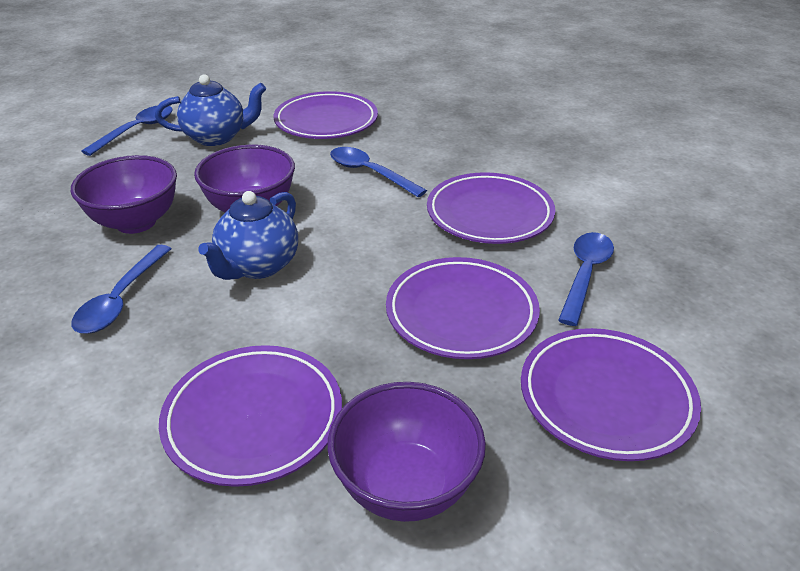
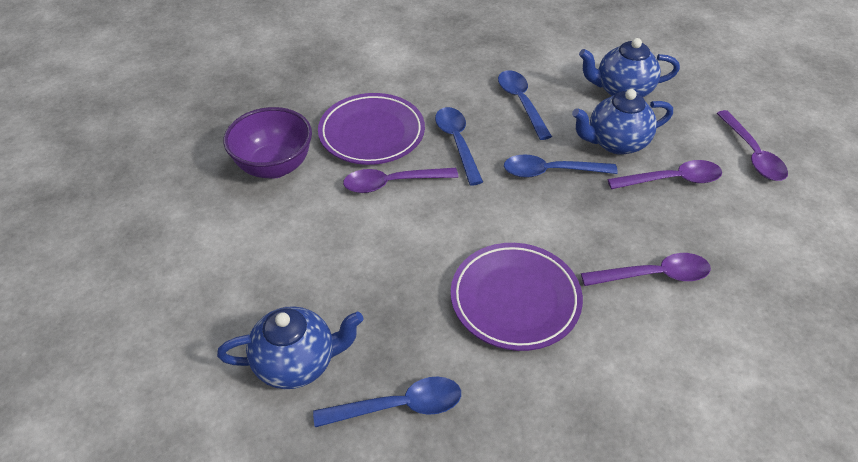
blue teapot: 2 -> 3
purple bowl: 3 -> 1
purple plate: 5 -> 2
purple spoon: 0 -> 4

